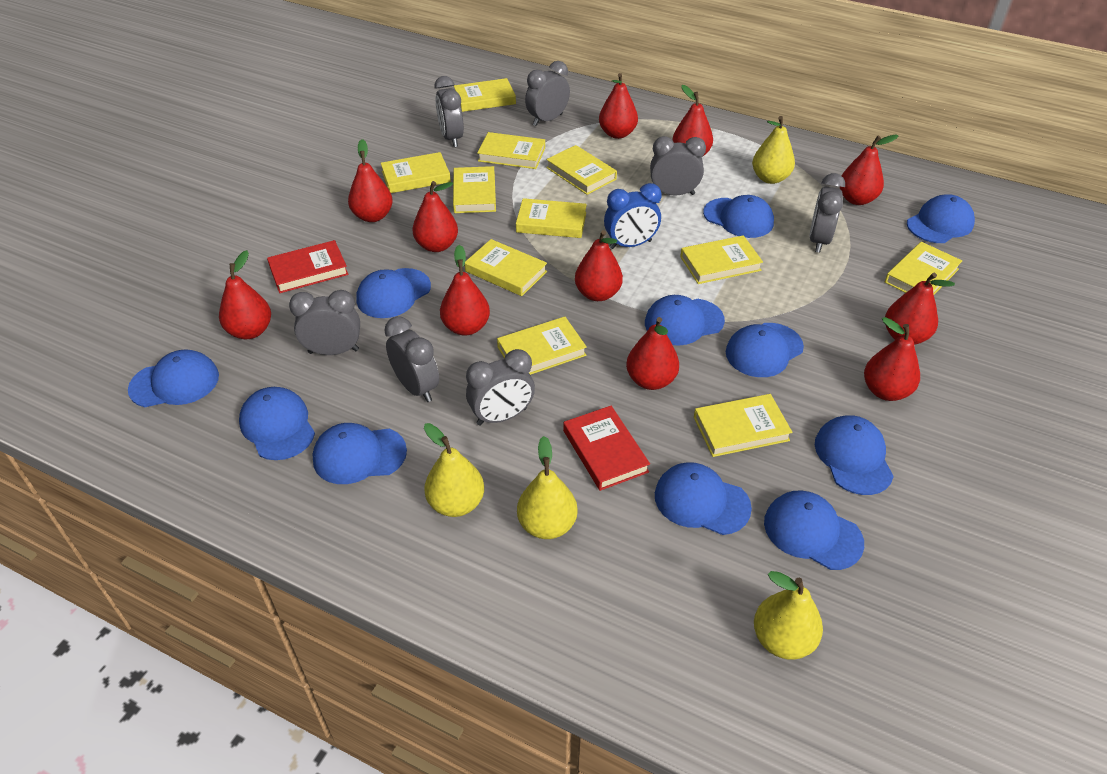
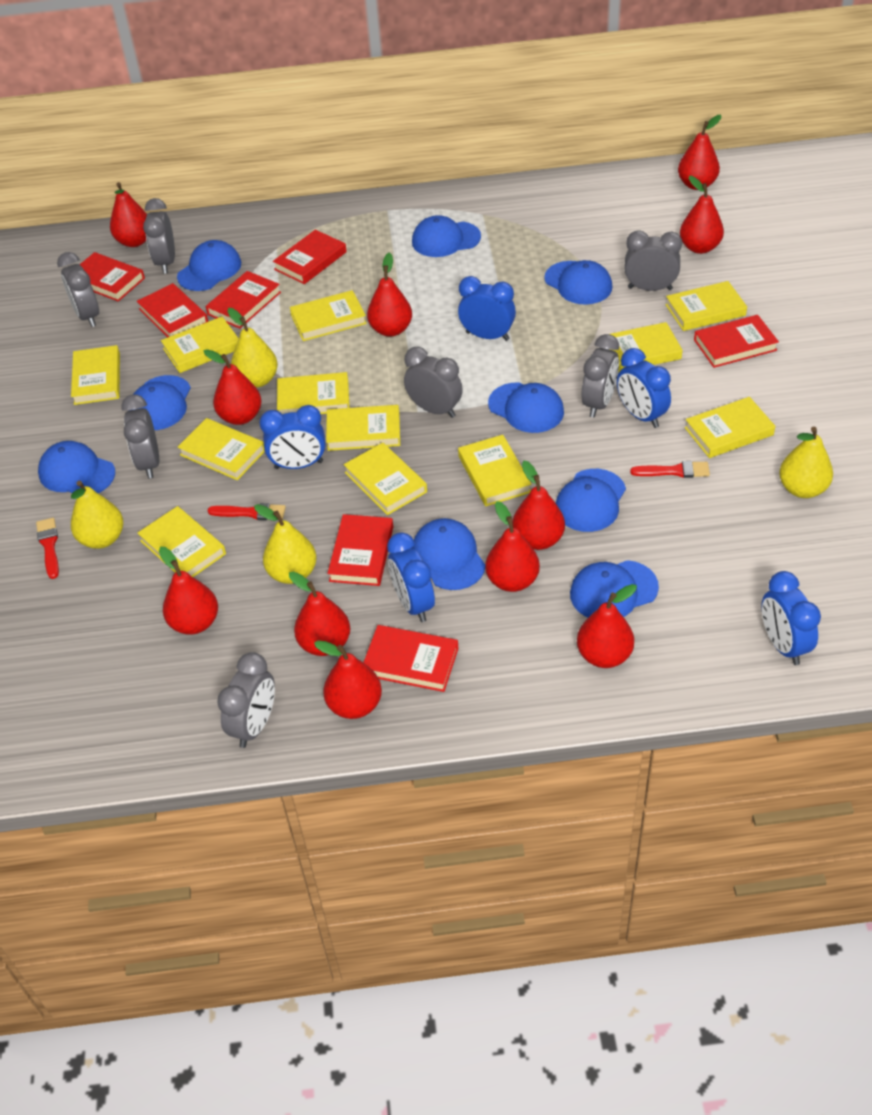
blue cap: 11 -> 9
blue clock: 1 -> 5
red book: 2 -> 7
red brush: 0 -> 3
yellow book: 11 -> 12

